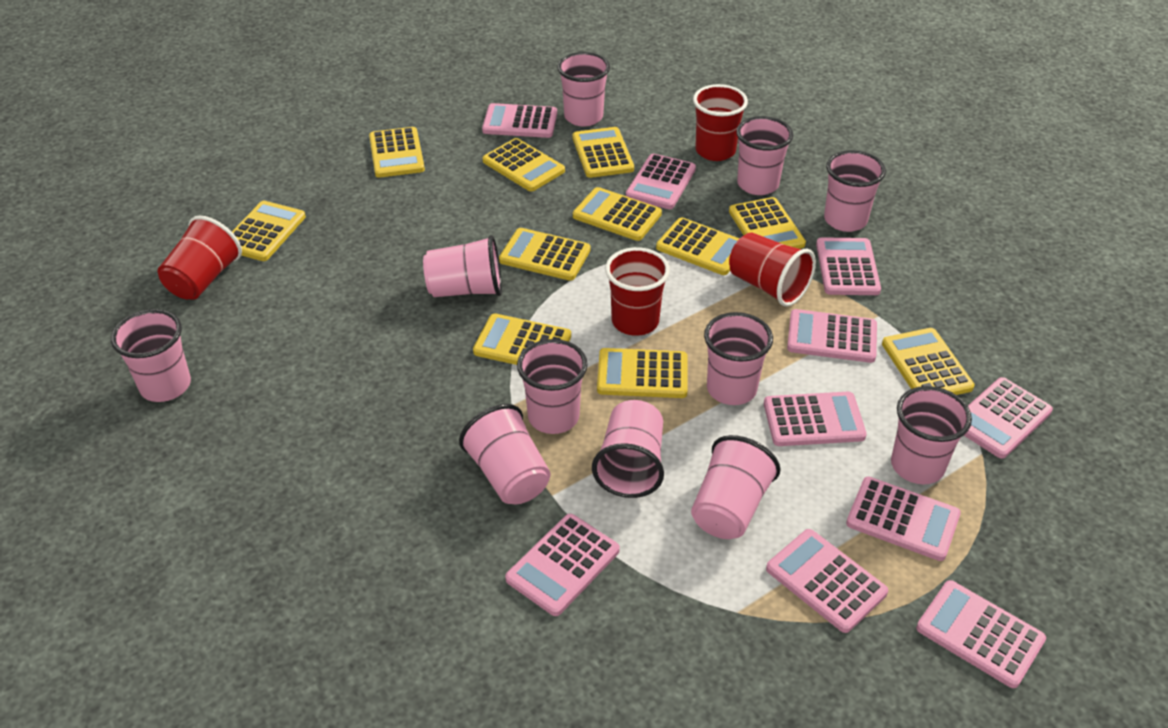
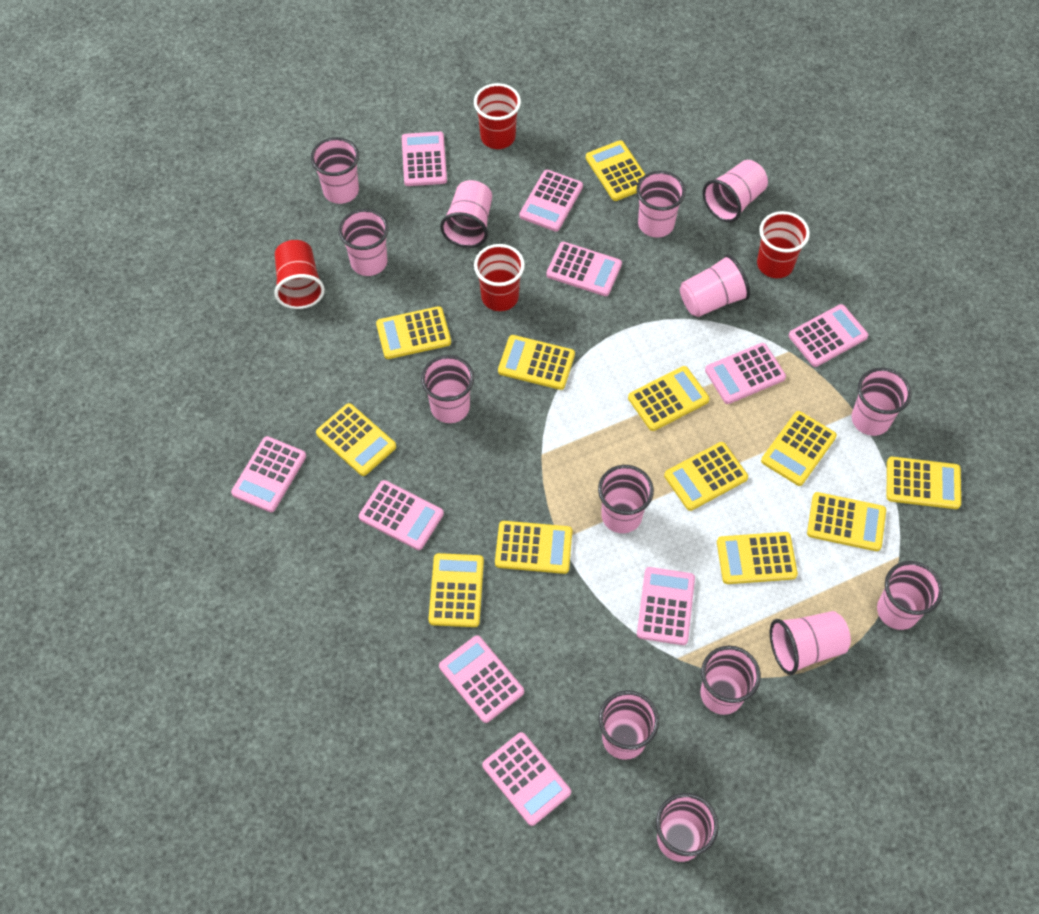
pink cup: 11 -> 14
yellow calculator: 11 -> 12

